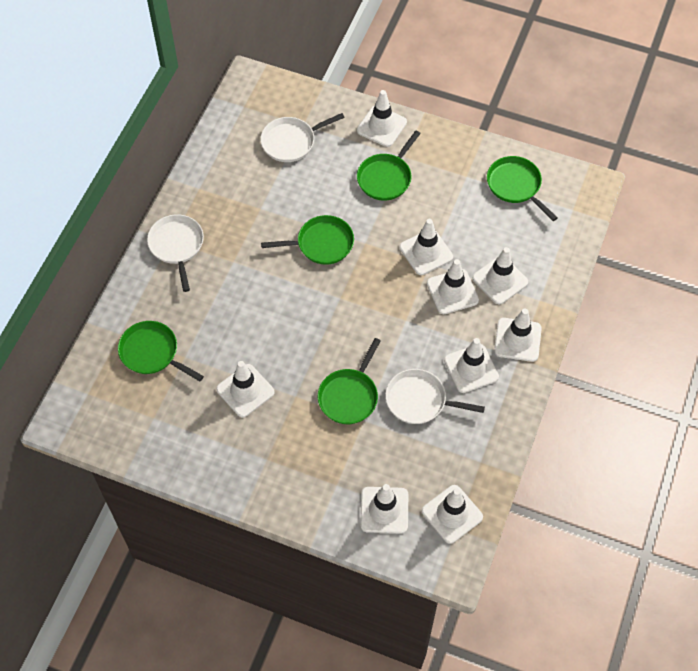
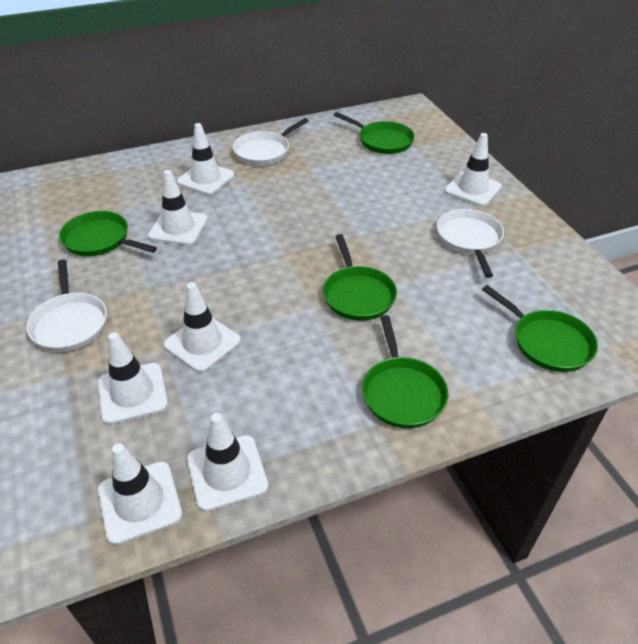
white traffic cone: 9 -> 7

